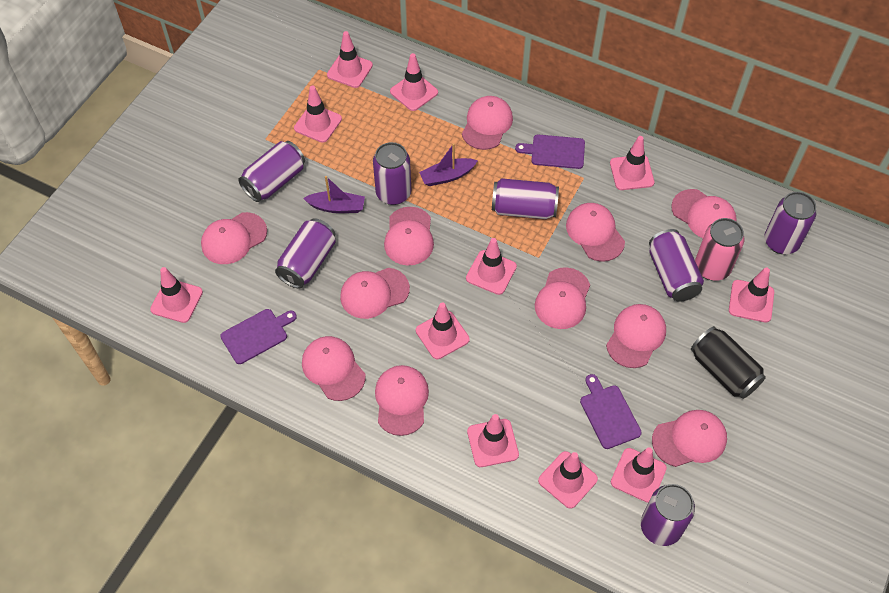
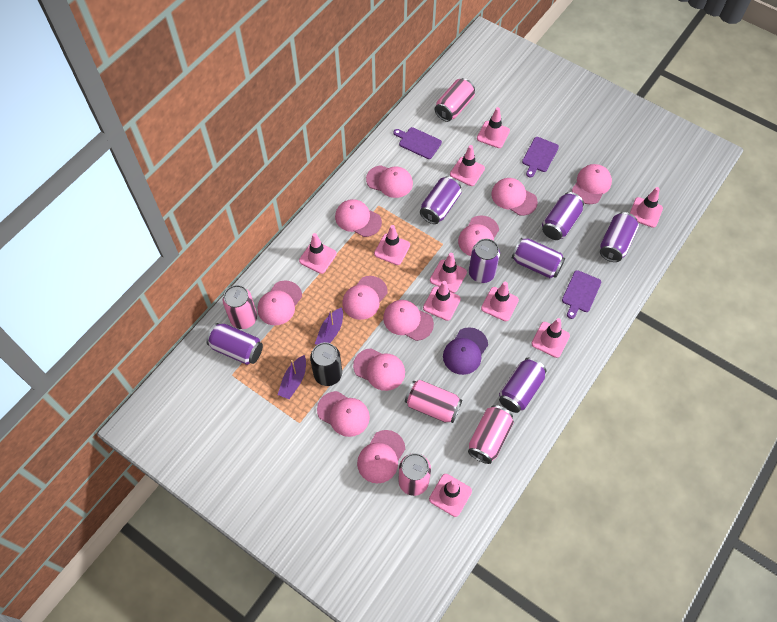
pink can: 1 -> 5
pink traffic cone: 11 -> 10
purple cap: 0 -> 1

